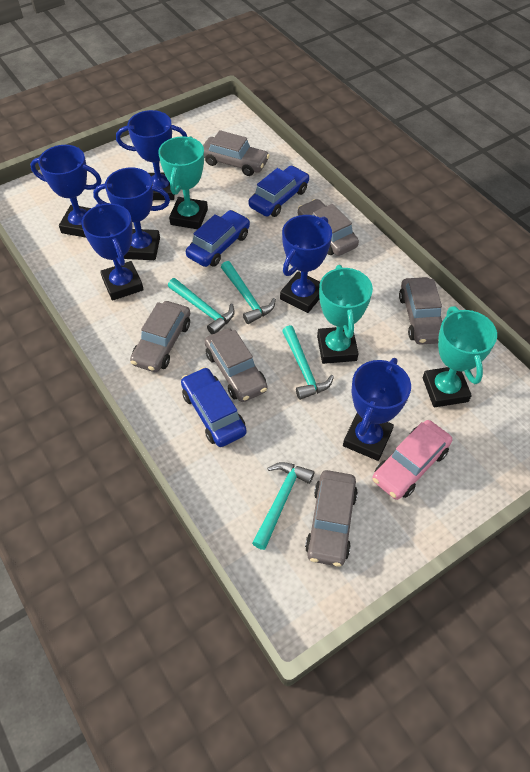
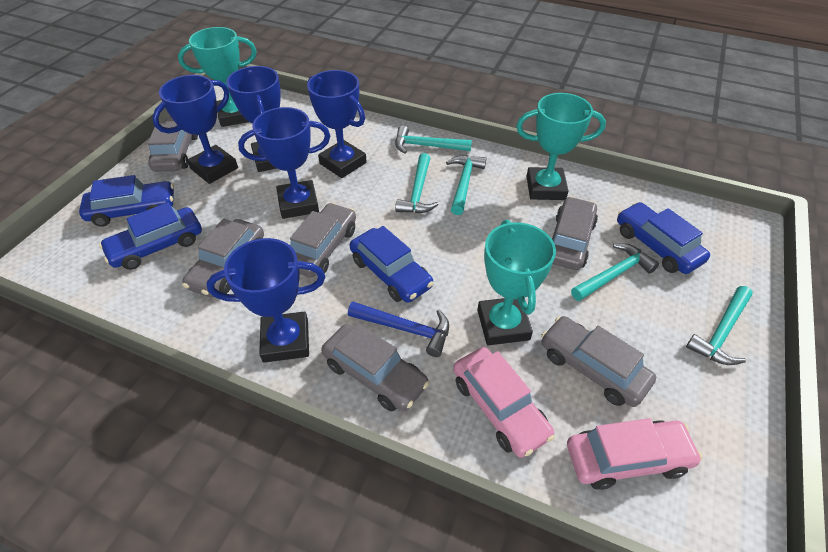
blue car: 3 -> 4
blue hammer: 0 -> 1
blue trophy: 6 -> 5
pink car: 1 -> 2
turquoise hammer: 4 -> 5

